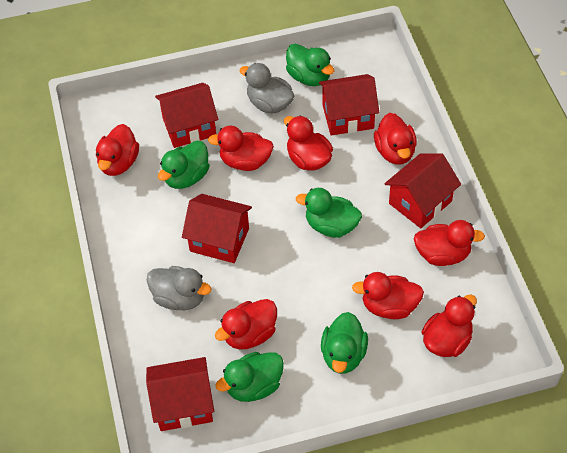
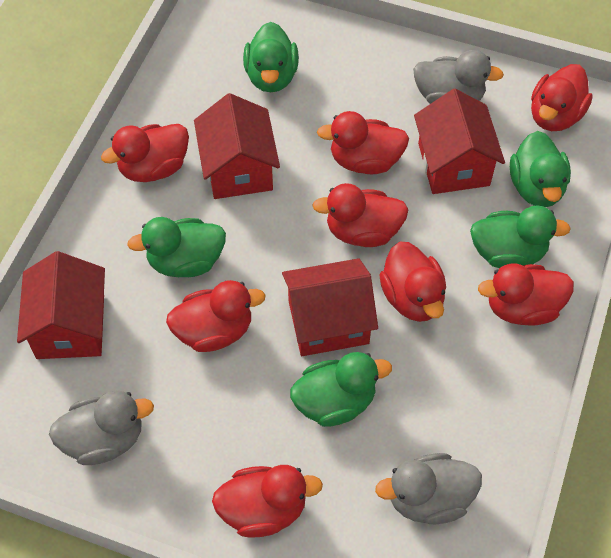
grey duck: 2 -> 3
red house: 5 -> 4

